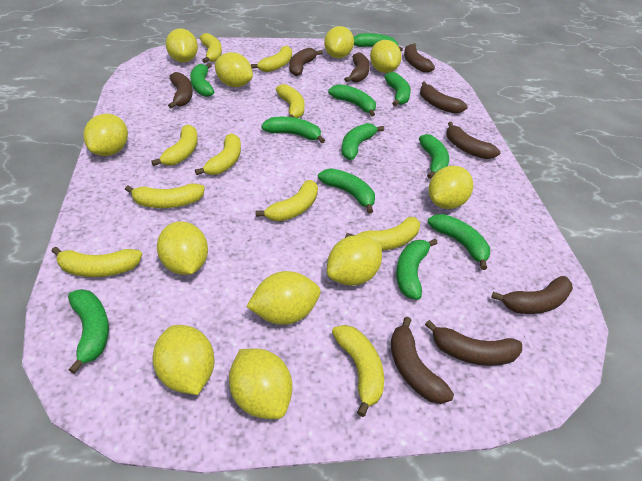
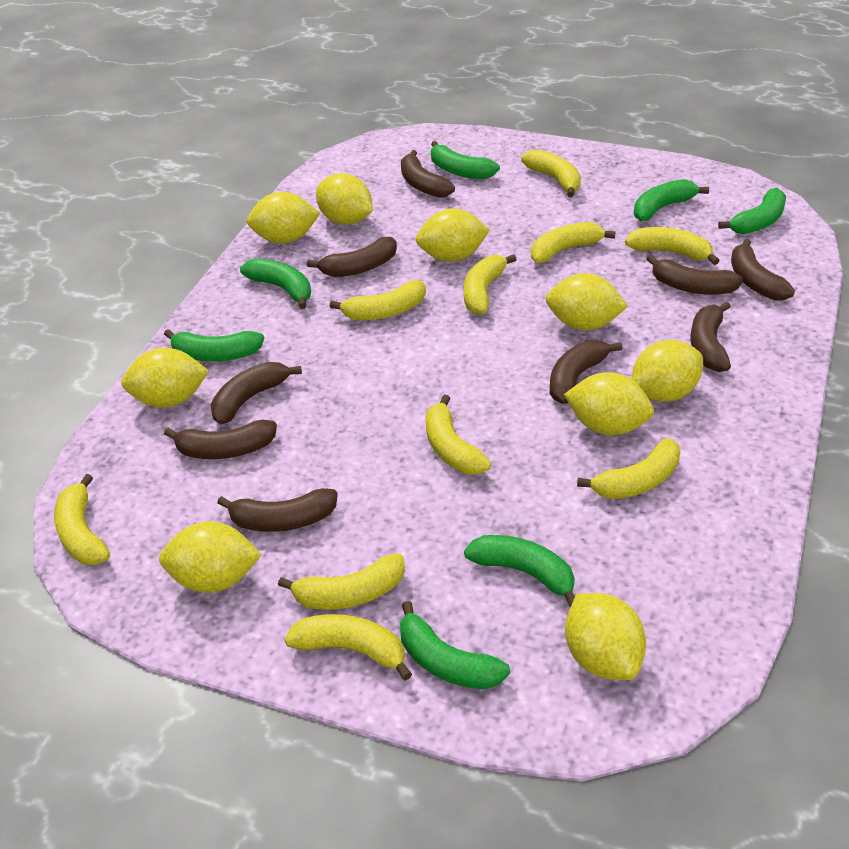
green banana: 11 -> 7
yellow lemon: 11 -> 9

